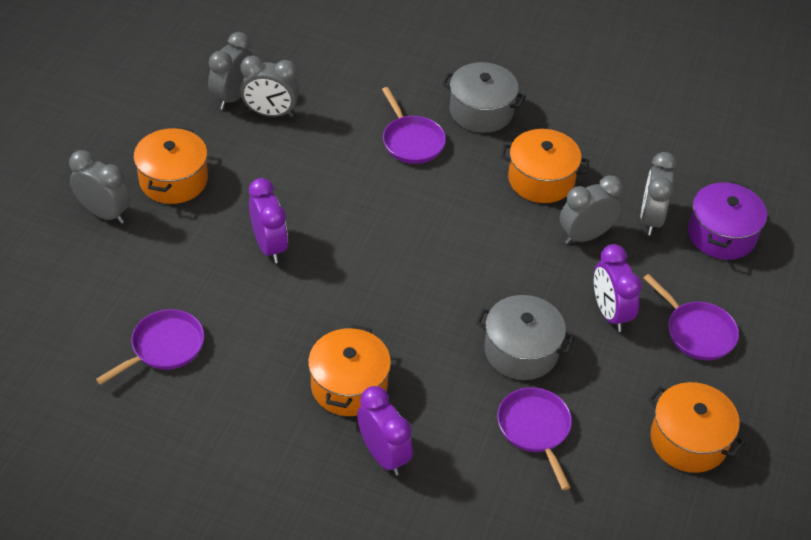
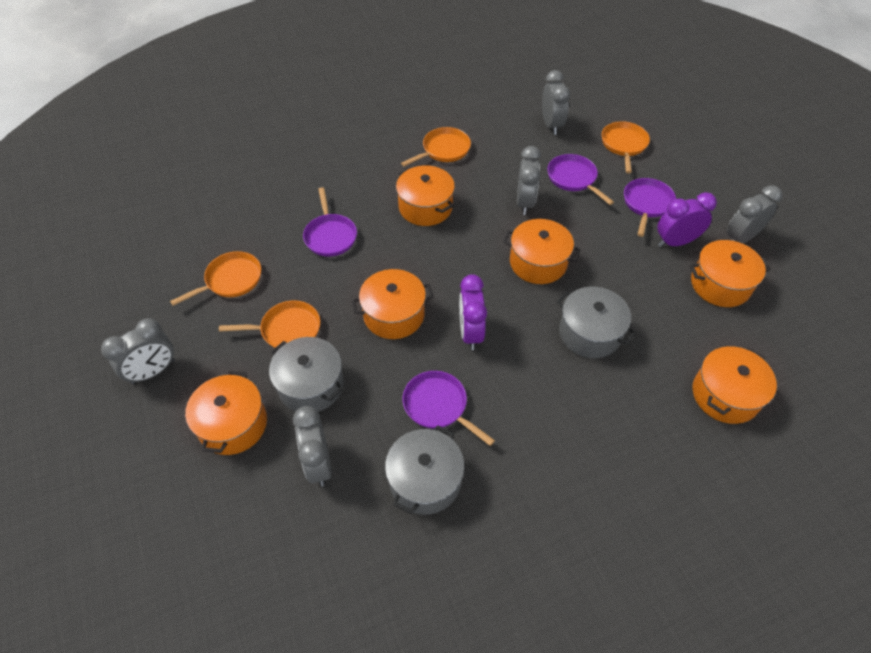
grey pot: 2 -> 3
orange pan: 0 -> 4
orange pot: 4 -> 6
purple clock: 3 -> 2
purple pot: 1 -> 0

